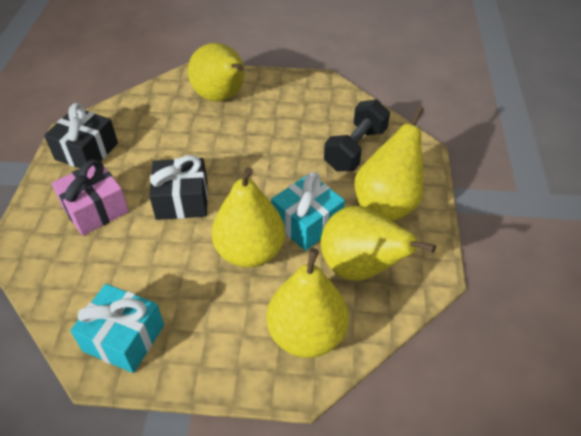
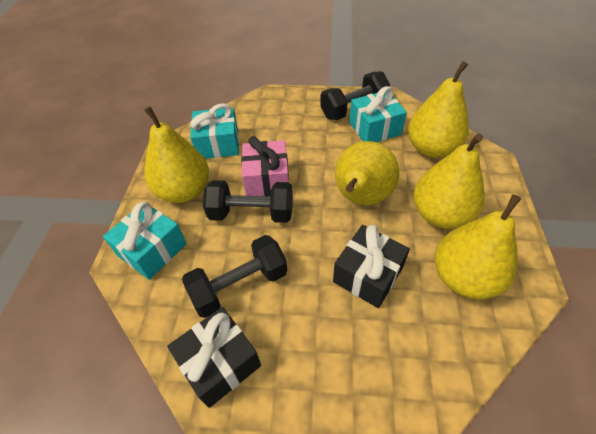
black dumbbell: 1 -> 3
turquoise gift: 2 -> 3

